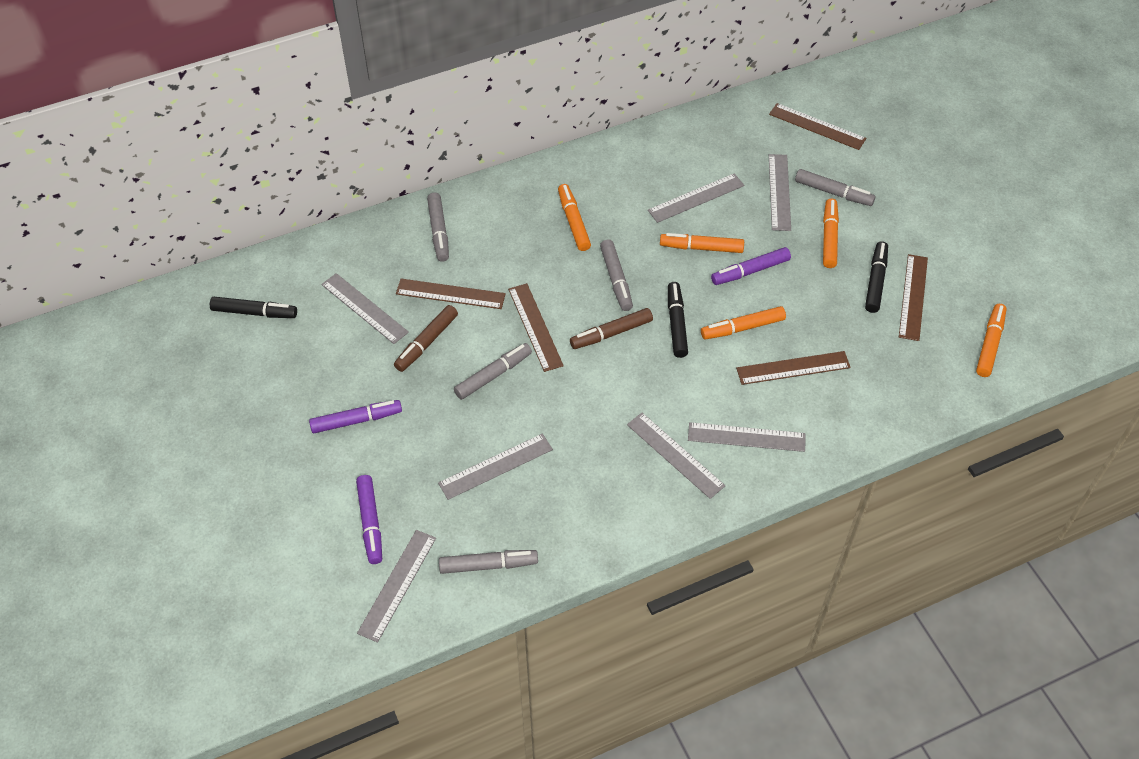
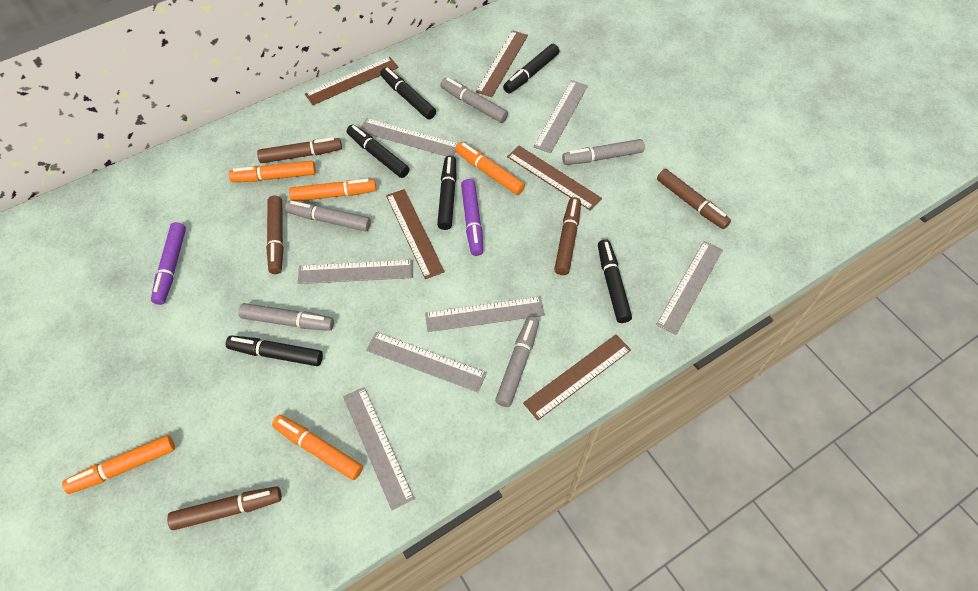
black marker: 3 -> 6
brown marker: 2 -> 5
purple marker: 3 -> 2

